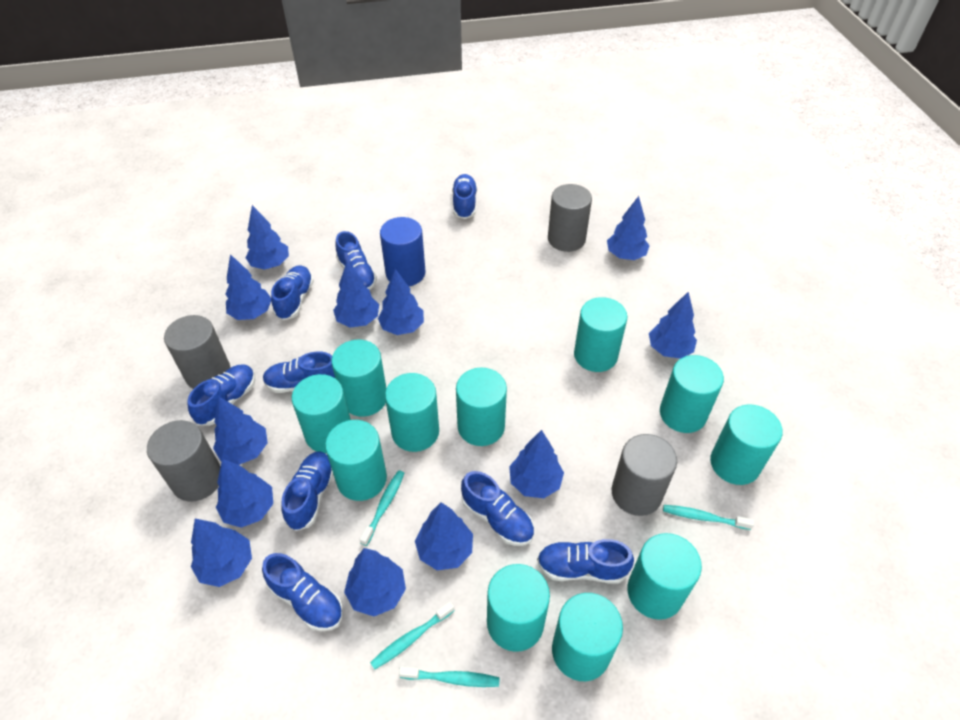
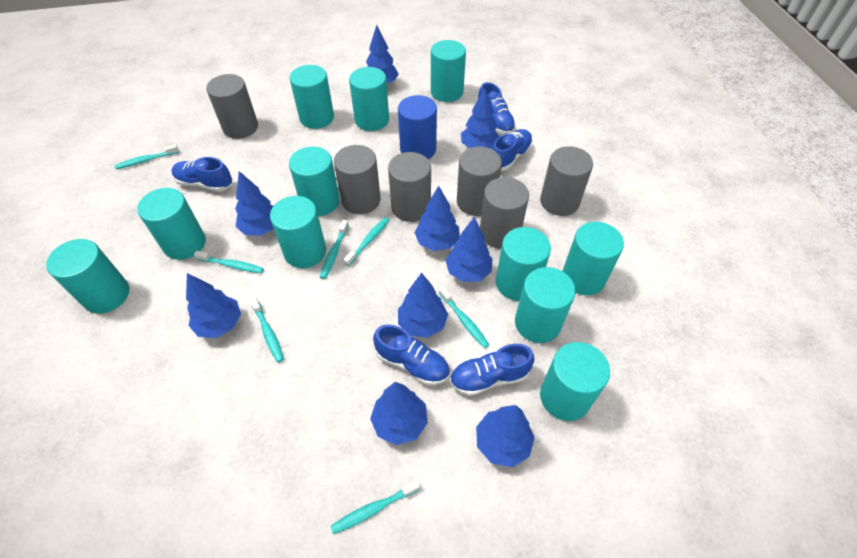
blue shoe: 9 -> 5
blue tree: 12 -> 9
grey cylinder: 4 -> 6
turquoise toothbrush: 4 -> 7

